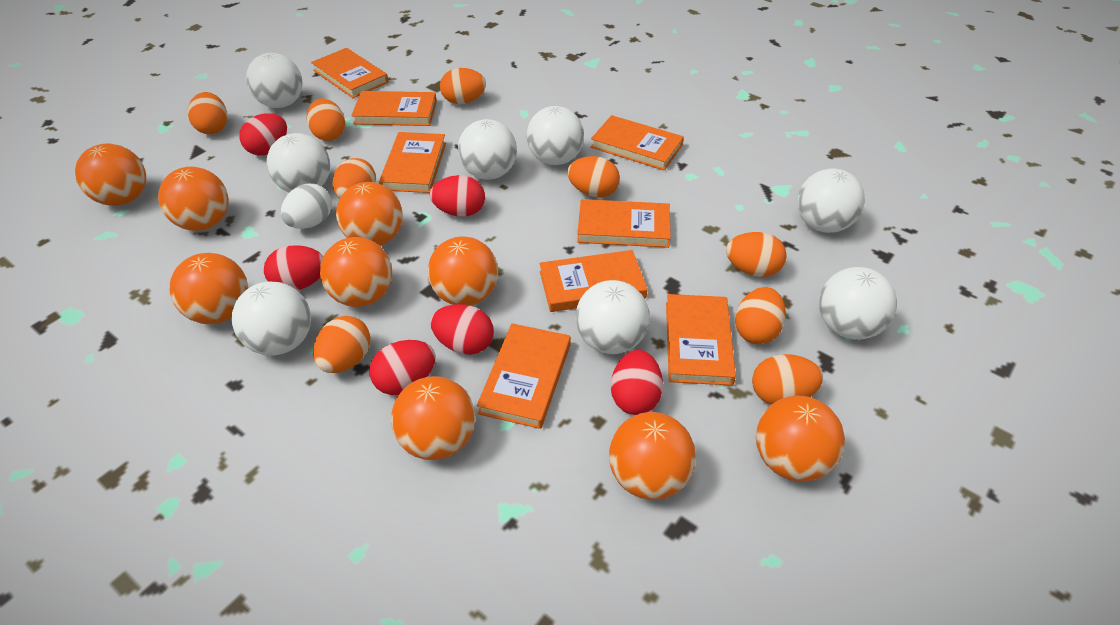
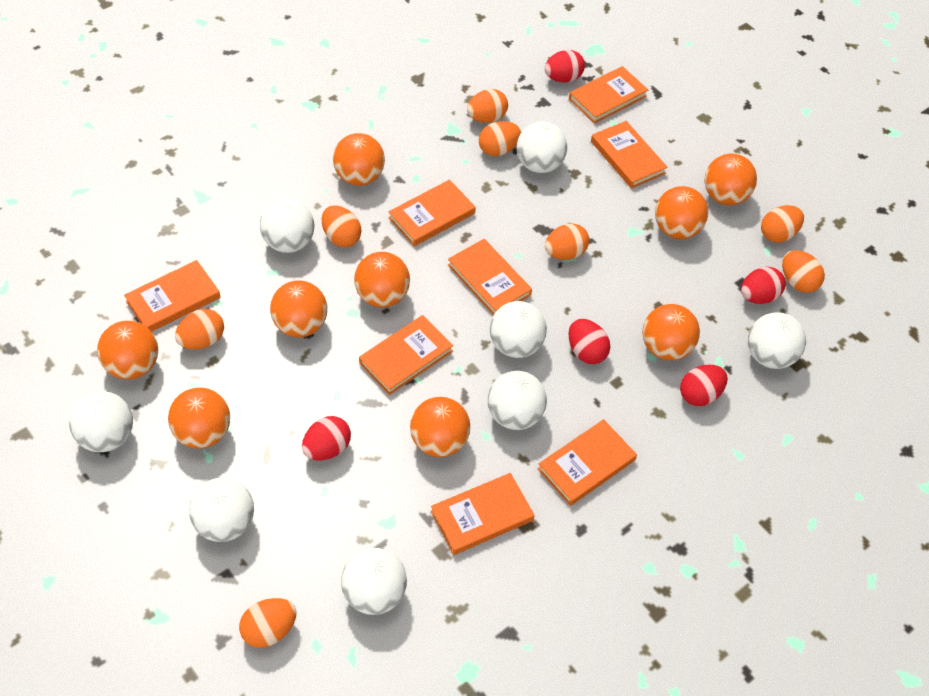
orange egg: 9 -> 8
red egg: 6 -> 5
white egg: 1 -> 0

